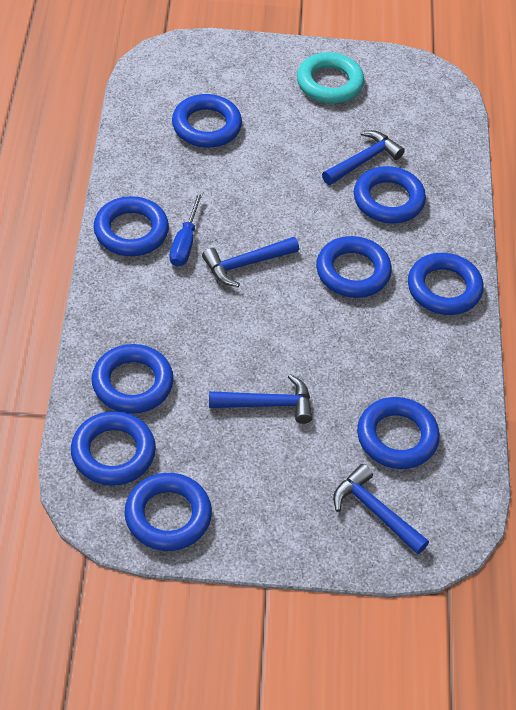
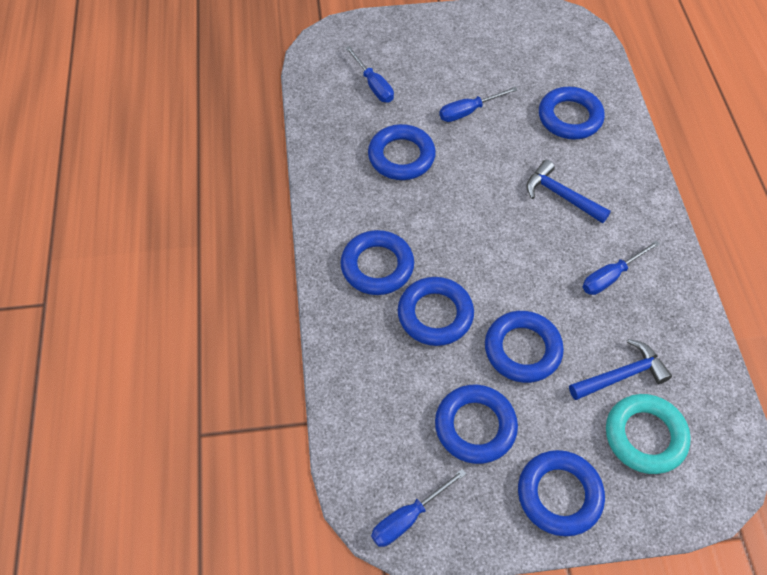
blue hammer: 4 -> 2
blue ring: 9 -> 7
blue screwdriver: 1 -> 4

